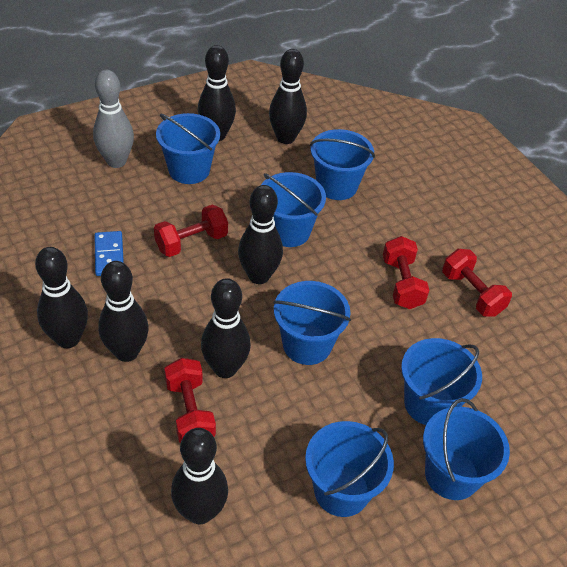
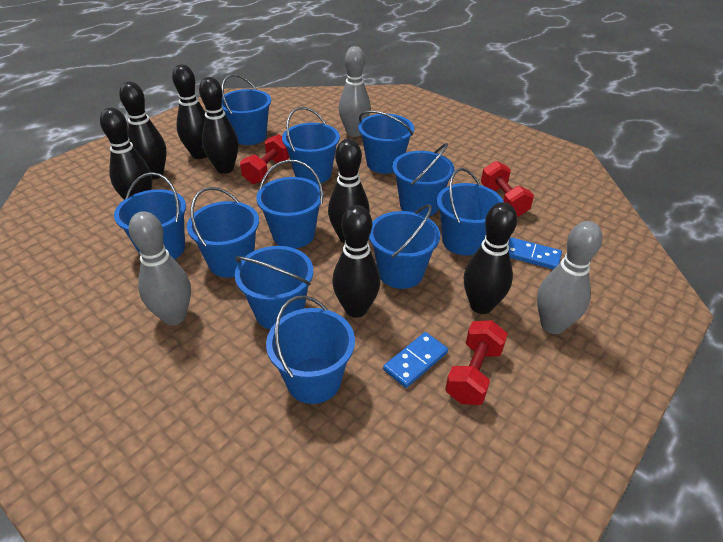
blue bucket: 7 -> 11
blue domino: 1 -> 2
grey bowling pin: 1 -> 3
red dumbbell: 4 -> 3

